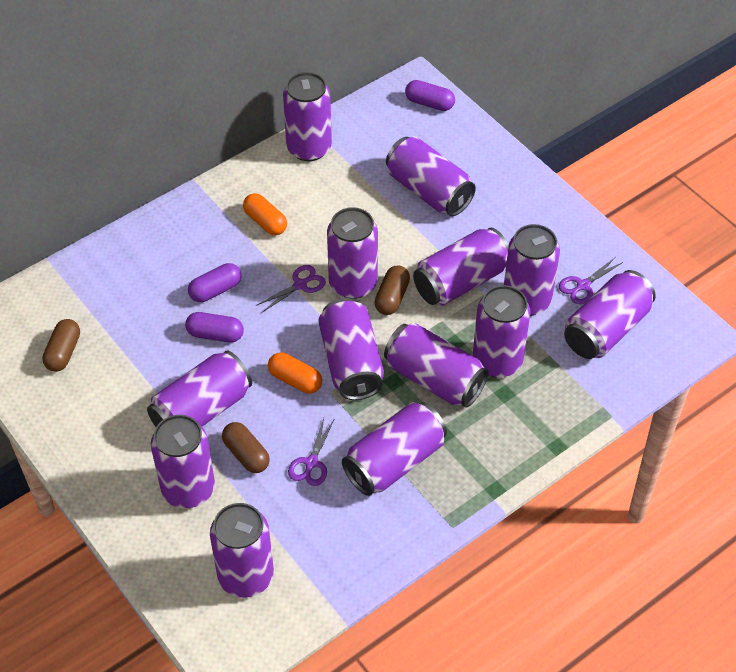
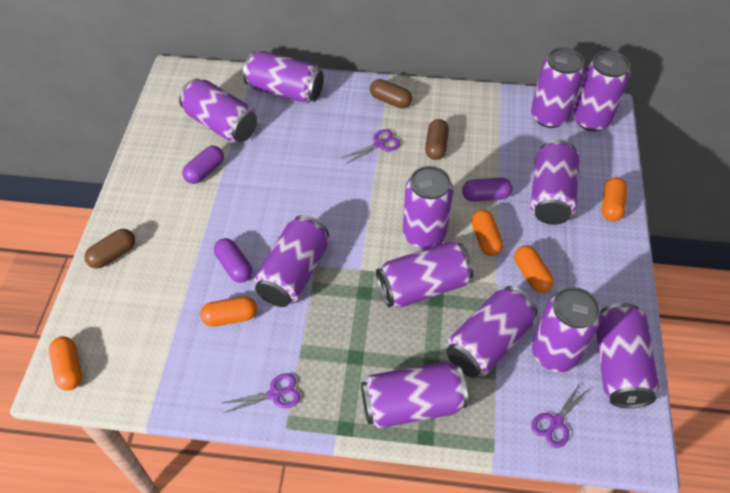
orange capsule: 2 -> 5
purple can: 13 -> 12

